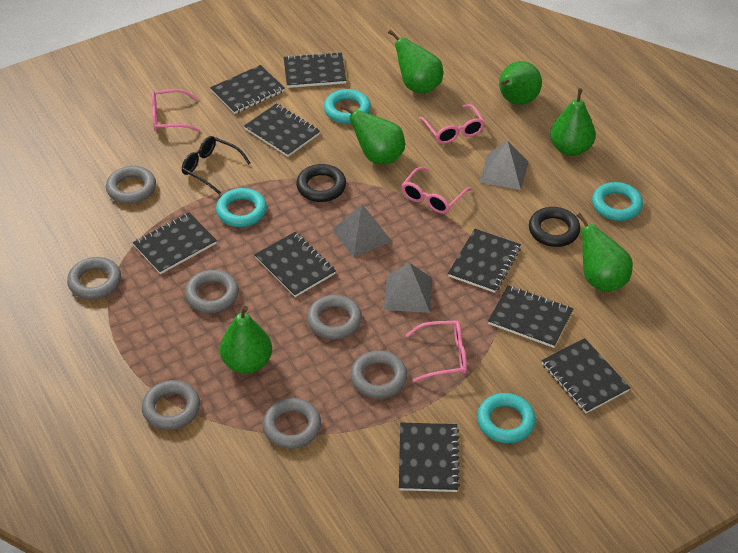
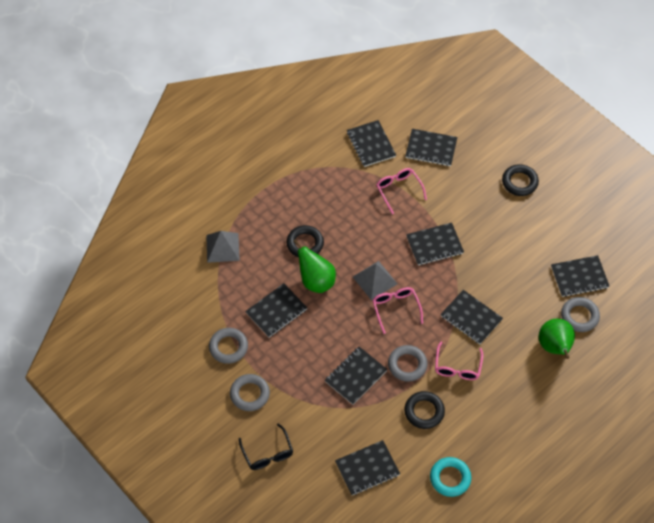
black notebook: 9 -> 8
black ring: 2 -> 3
green pear: 6 -> 2
grey pyramid: 3 -> 2
grey ring: 7 -> 4
pink glasses: 4 -> 3
turquoise ring: 4 -> 1

